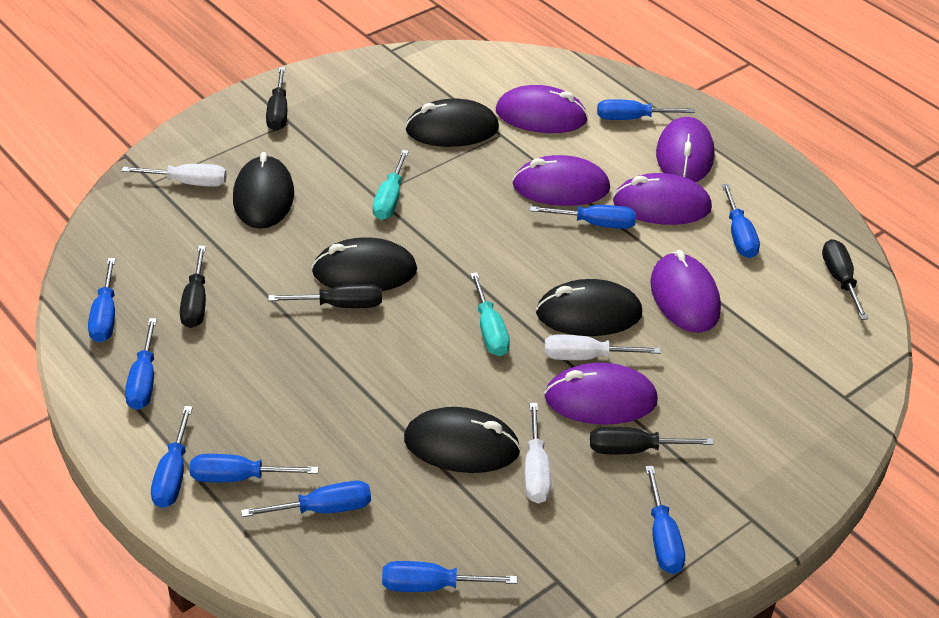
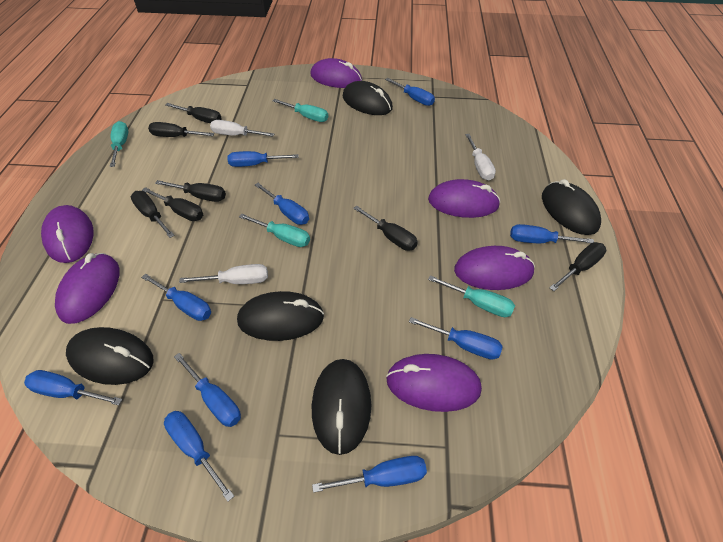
black screwdriver: 5 -> 7
turquoise screwdriver: 2 -> 4

